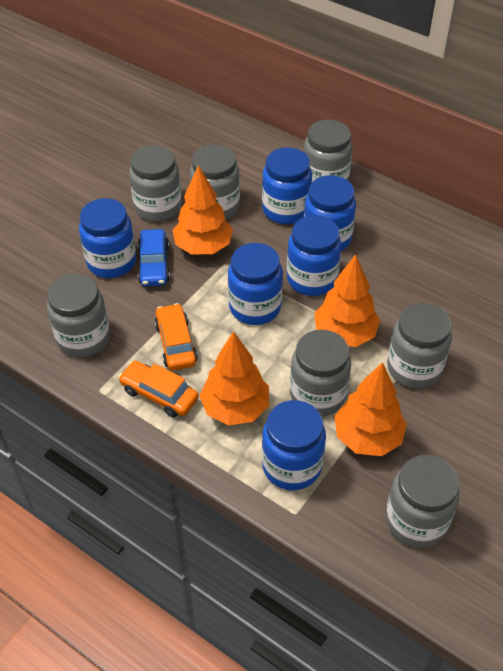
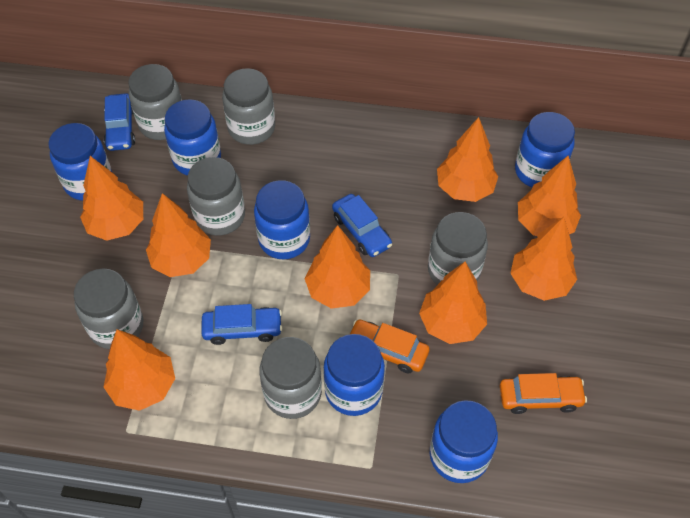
blue car: 1 -> 3
grey jar: 7 -> 6
orange tree: 4 -> 8

